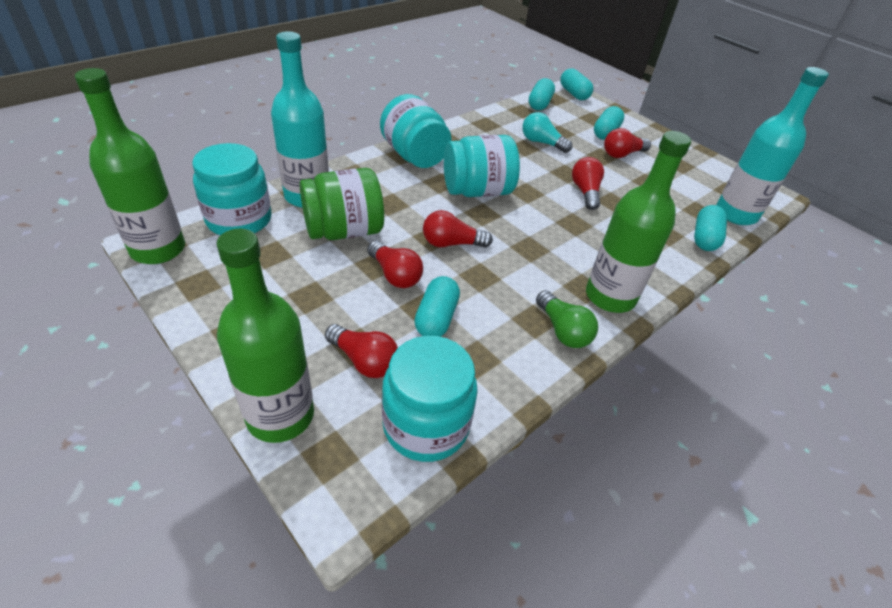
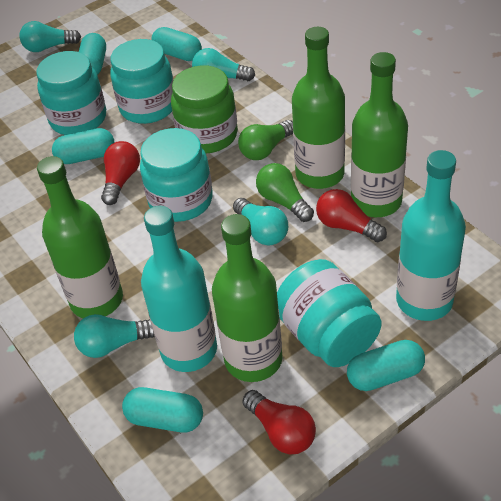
green bottle: 3 -> 4
green light bulb: 1 -> 2
red light bulb: 5 -> 3
turquoise light bulb: 1 -> 4

